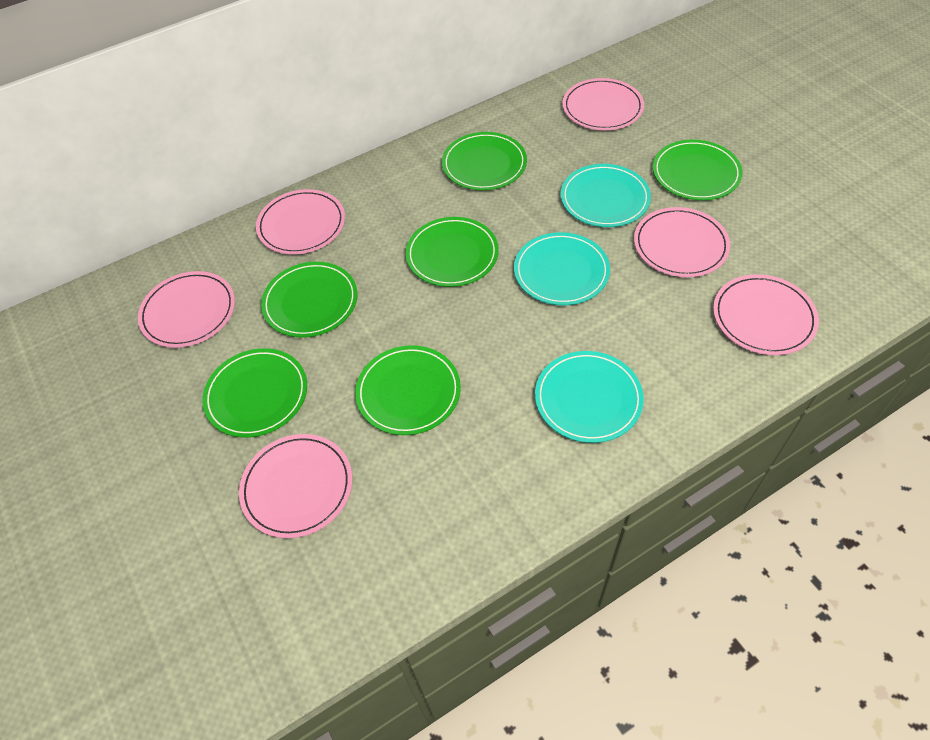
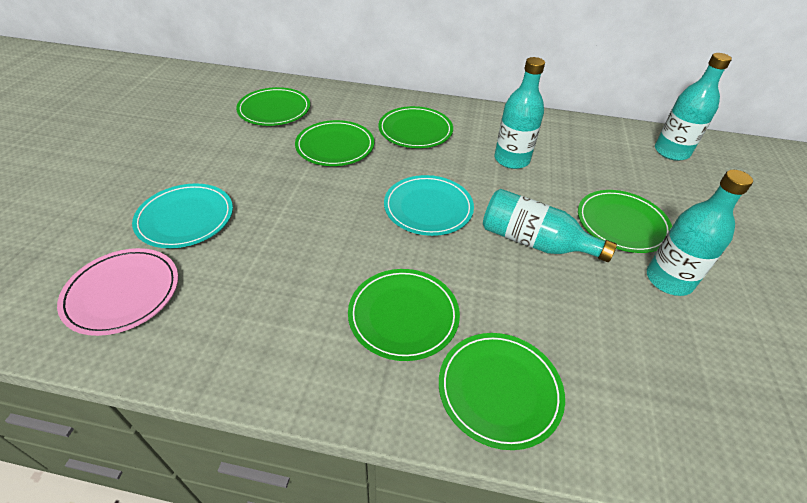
pink plate: 6 -> 1
turquoise bottle: 0 -> 4
turquoise plate: 3 -> 2

